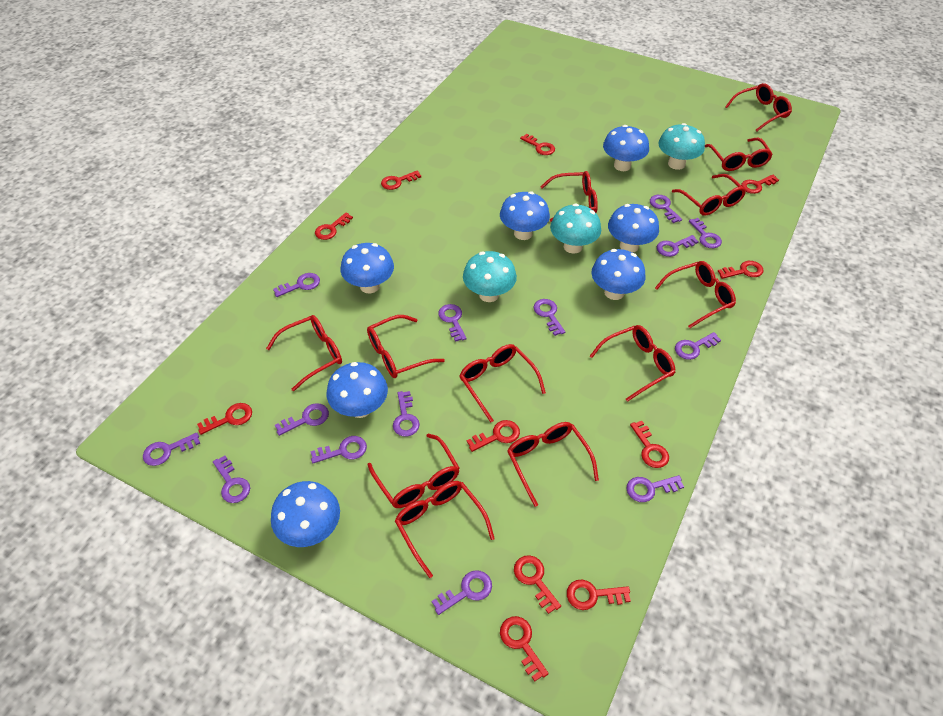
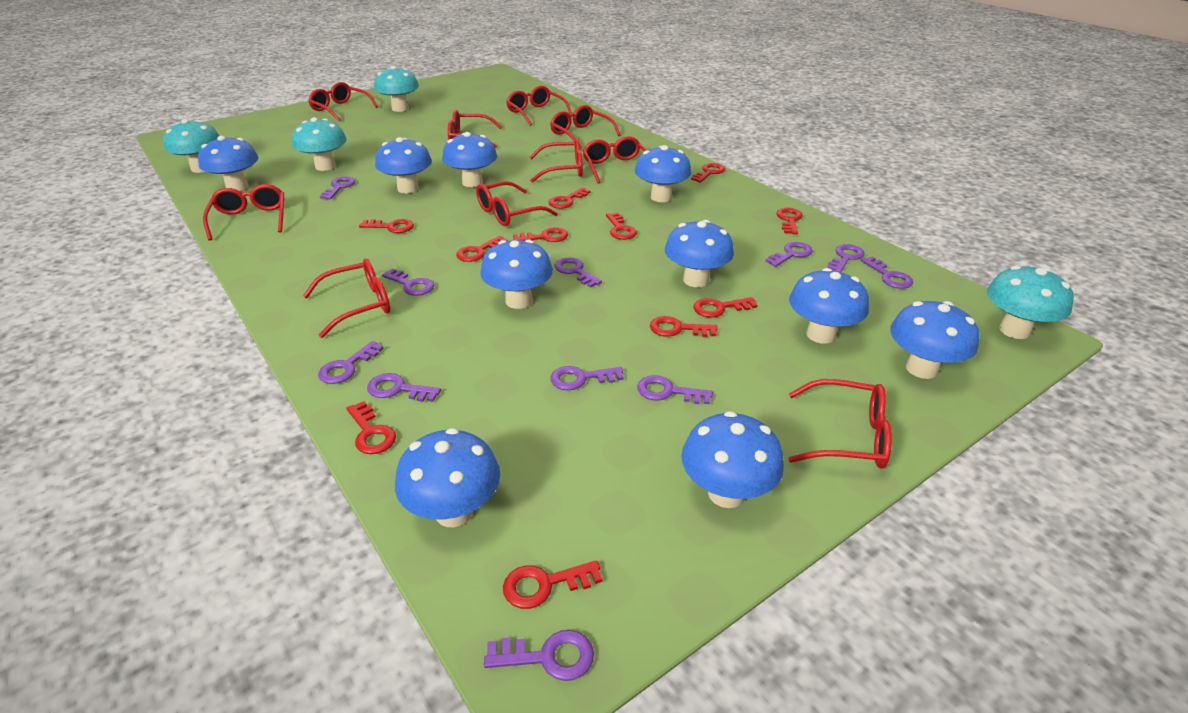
blue mushroom: 7 -> 10
purple key: 14 -> 11
red glasses: 12 -> 10
turquoise mushroom: 3 -> 4

